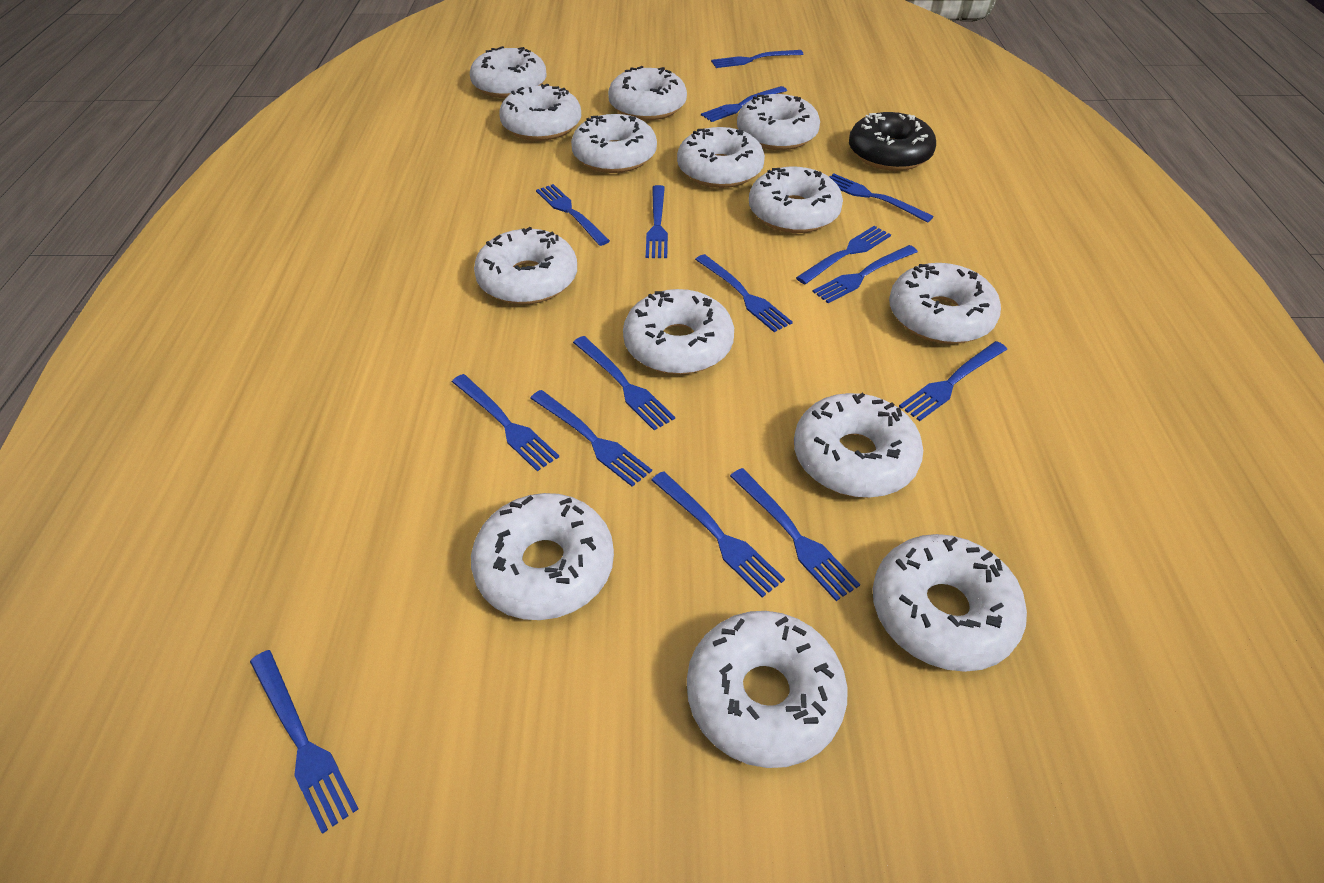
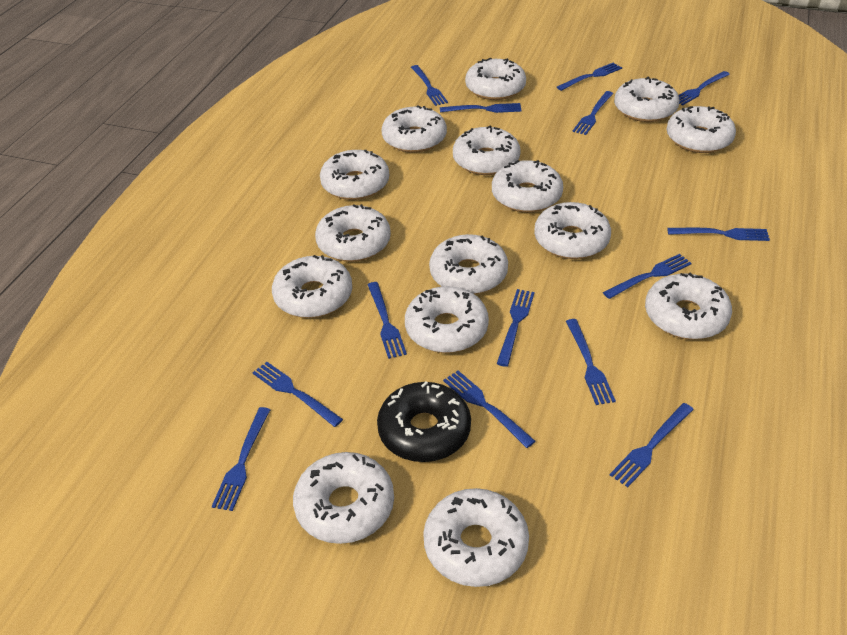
blue fork: 15 -> 14
white donut: 14 -> 15

